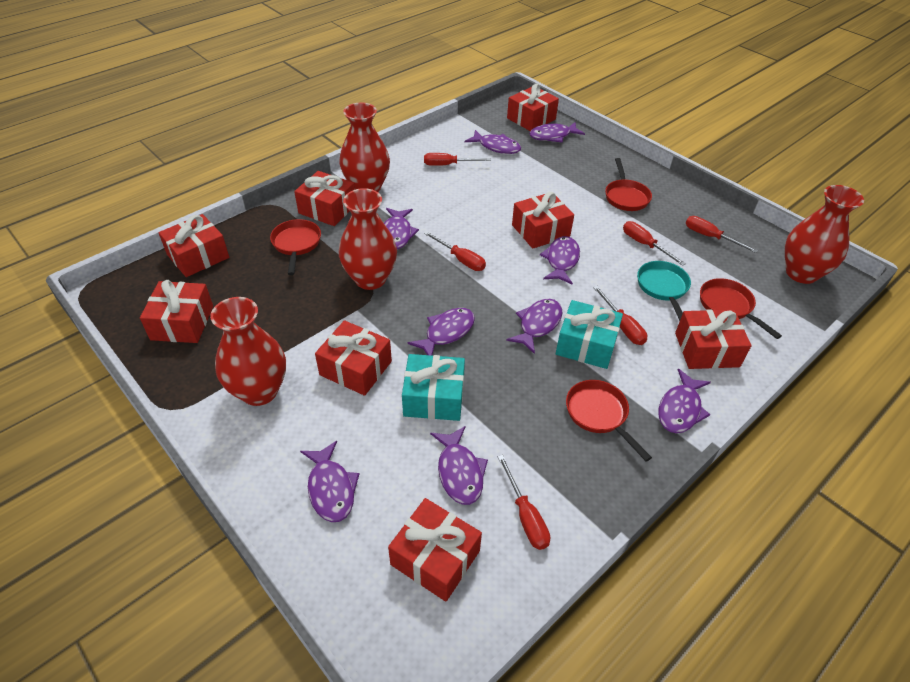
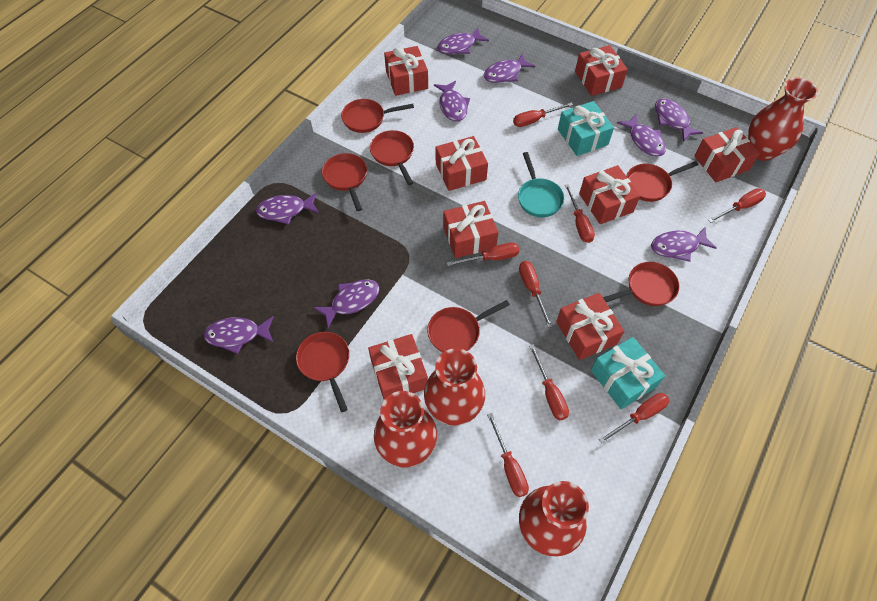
red pan: 4 -> 7
red screwdriver: 6 -> 8

